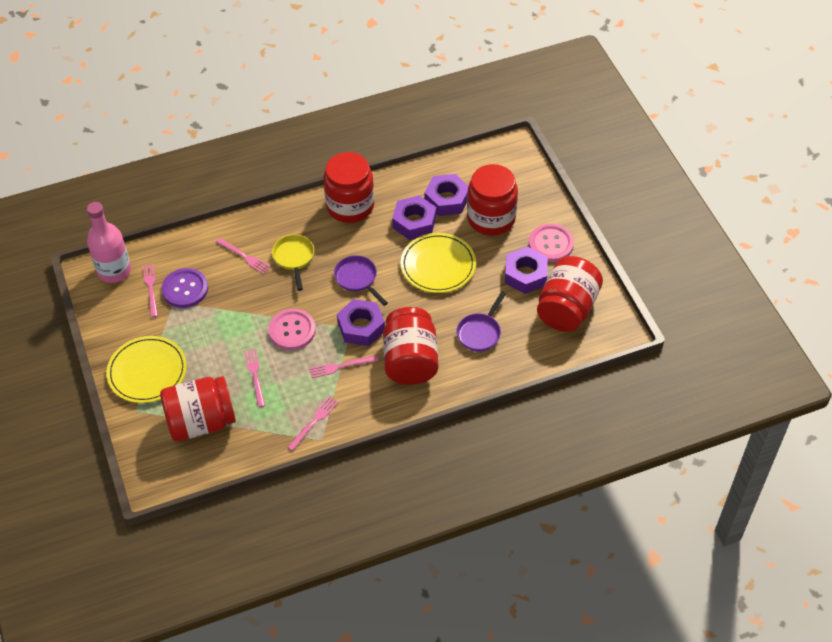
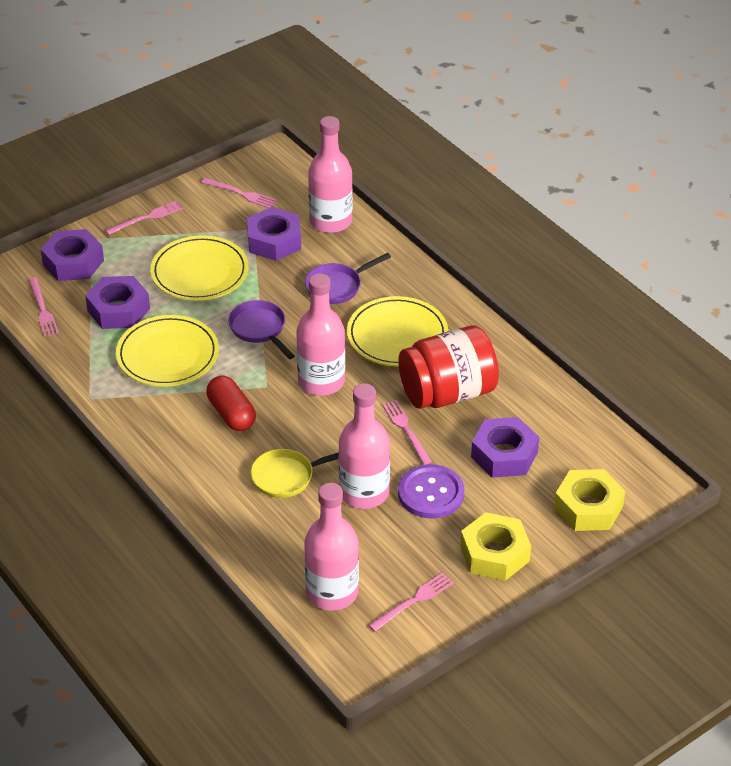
pink bottle: 1 -> 4
pink button: 2 -> 0
red capsule: 0 -> 1
red jar: 5 -> 1
yellow nut: 0 -> 2
yellow plate: 2 -> 3

